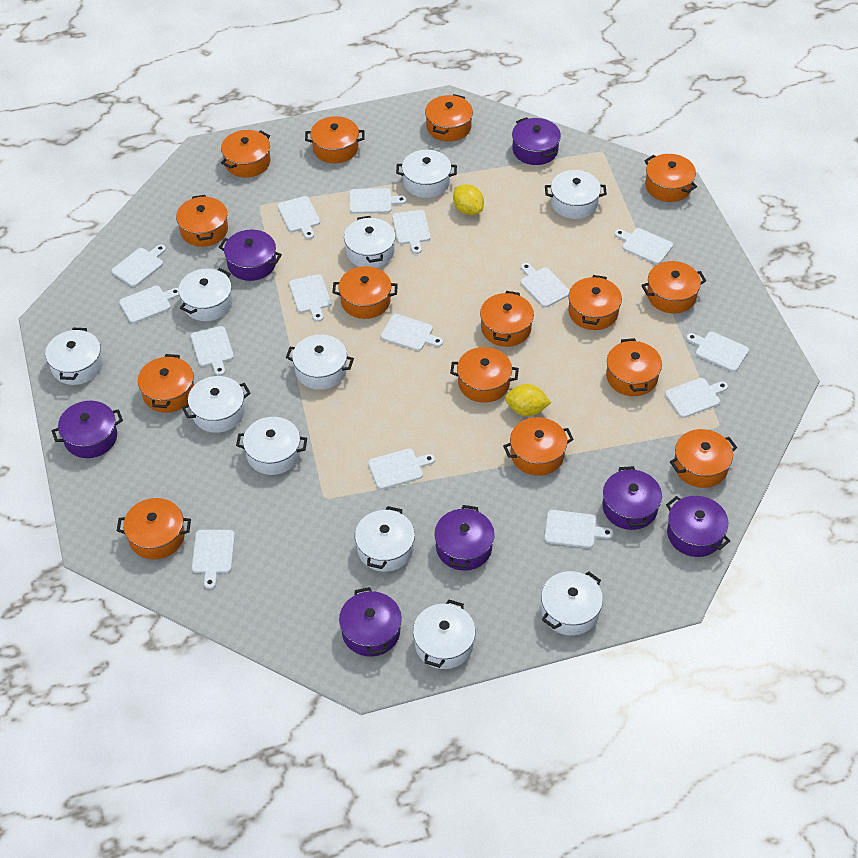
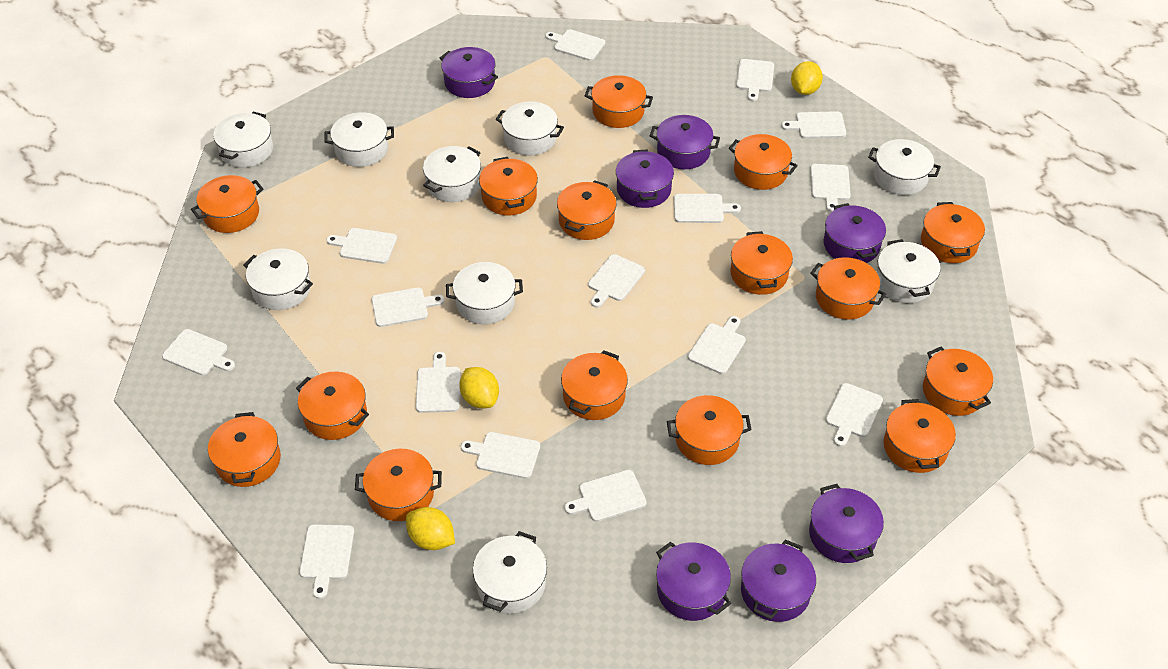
white pot: 11 -> 9
yellow lemon: 2 -> 3

